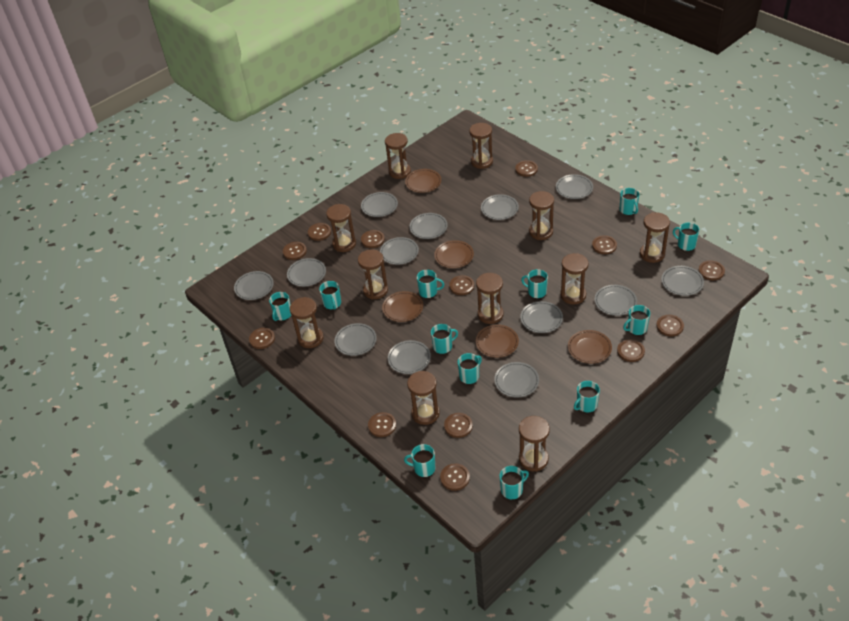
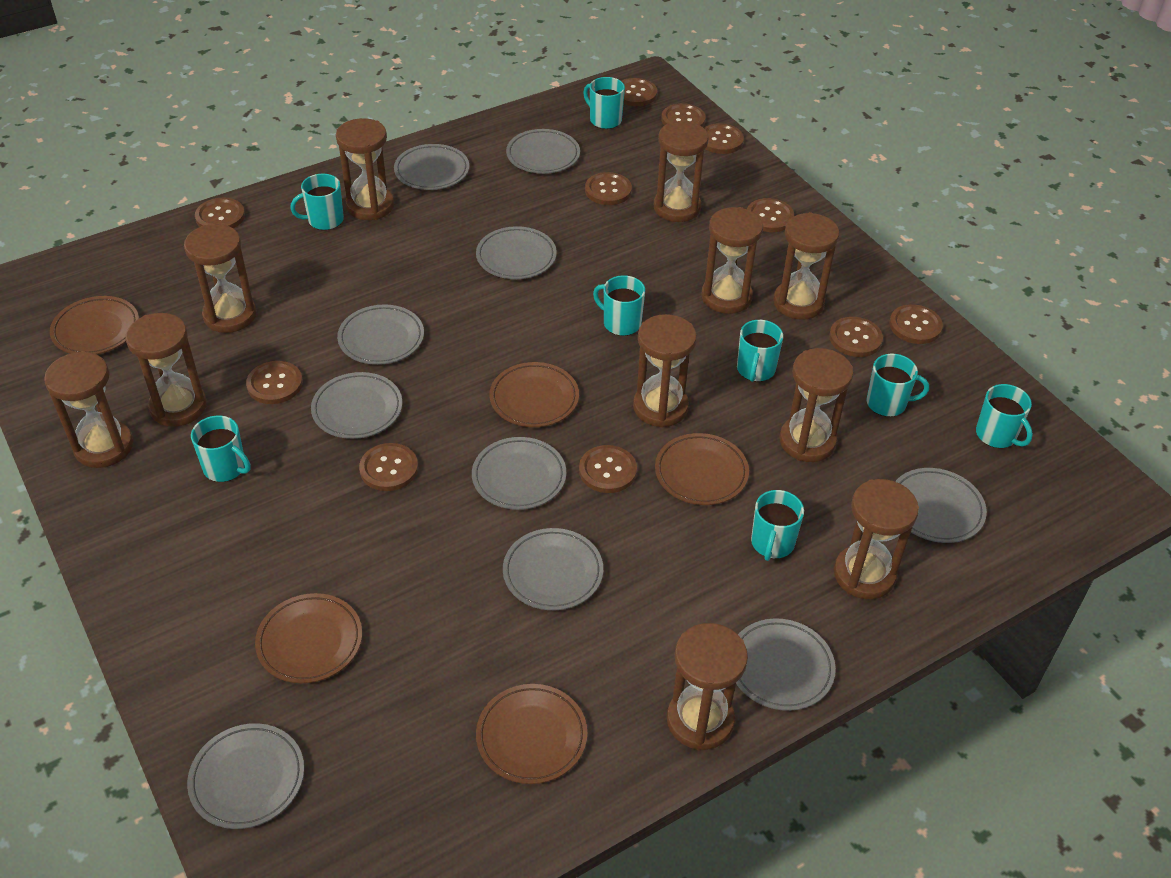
brown button: 13 -> 11
grey plate: 13 -> 10
turquoise mug: 12 -> 8

